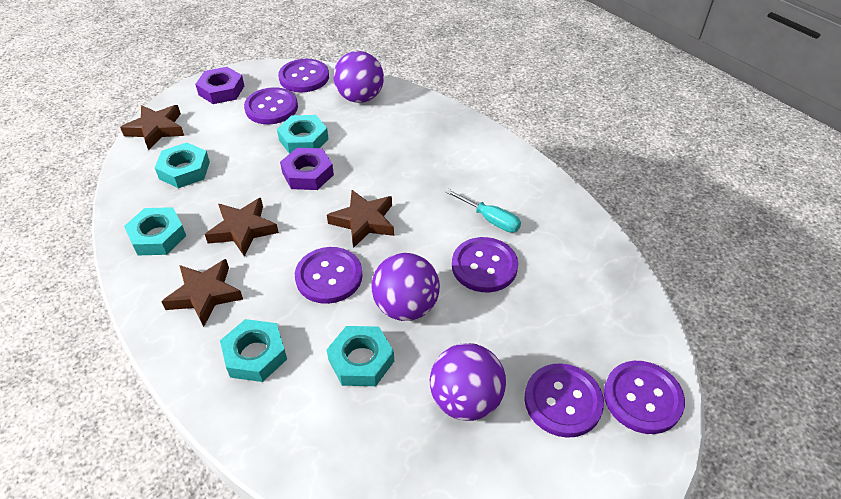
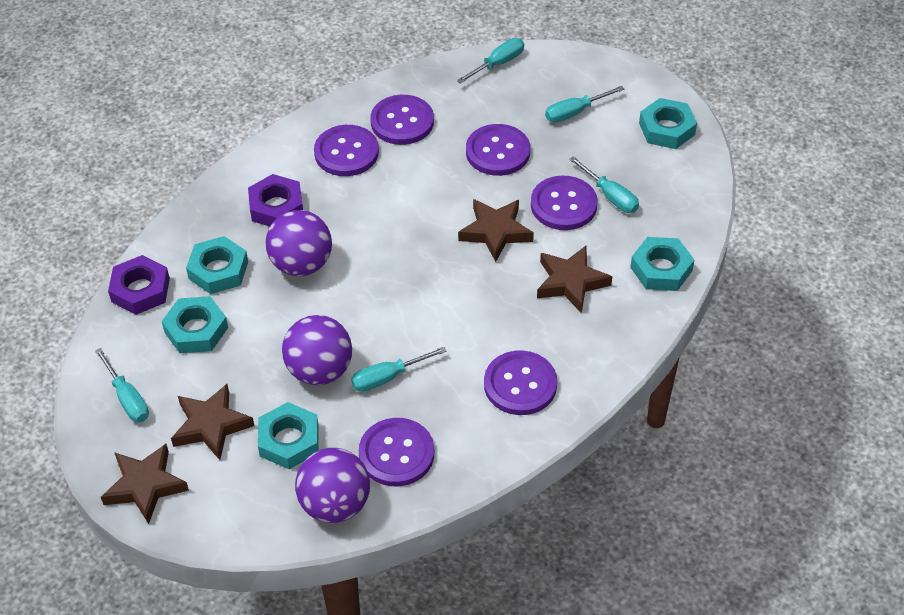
turquoise screwdriver: 1 -> 5

